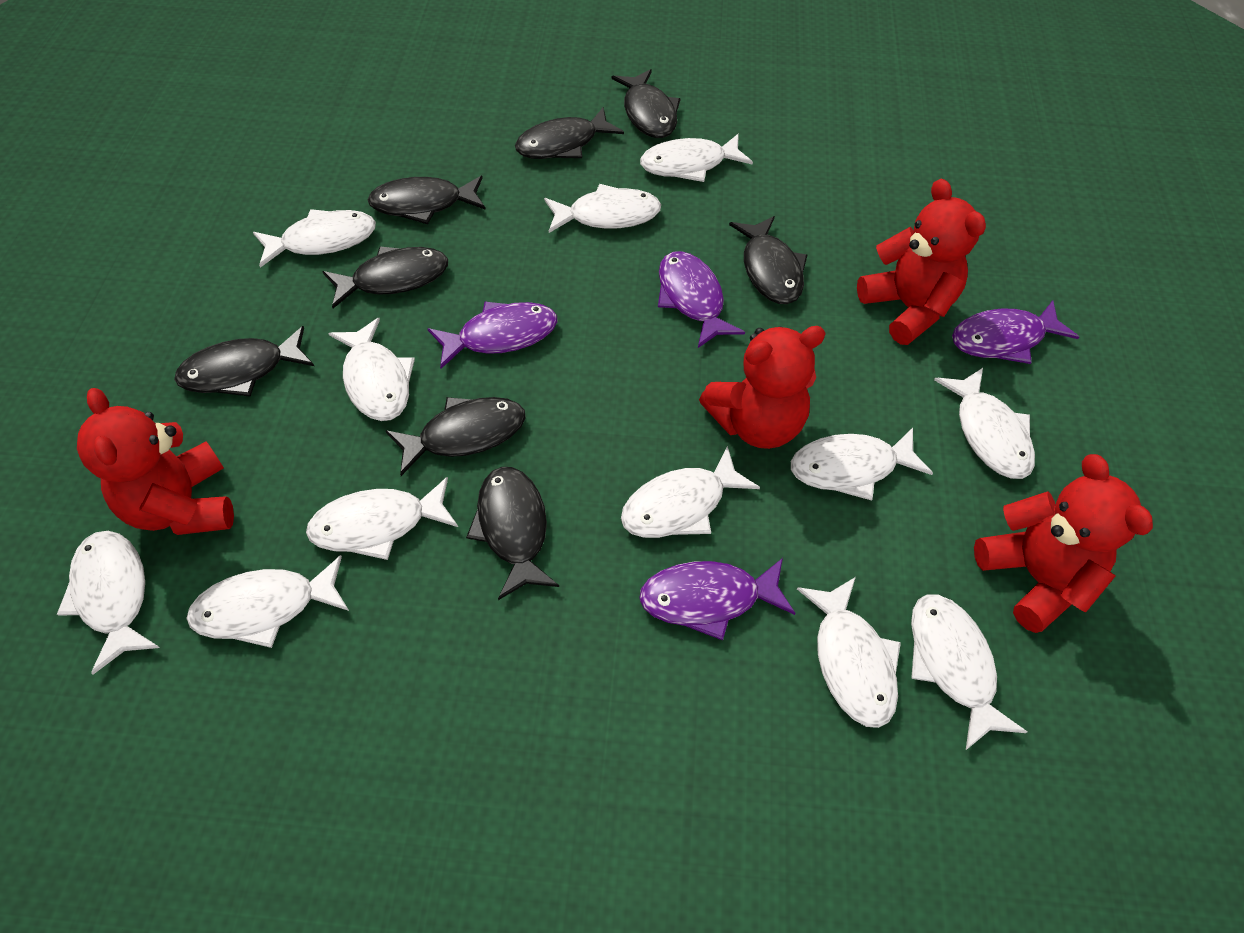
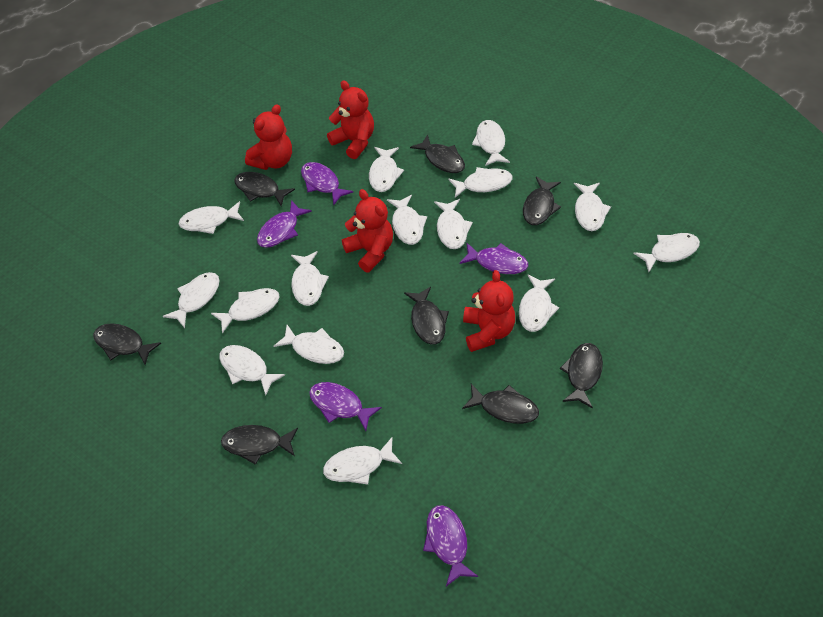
purple fish: 4 -> 5
white fish: 12 -> 15

